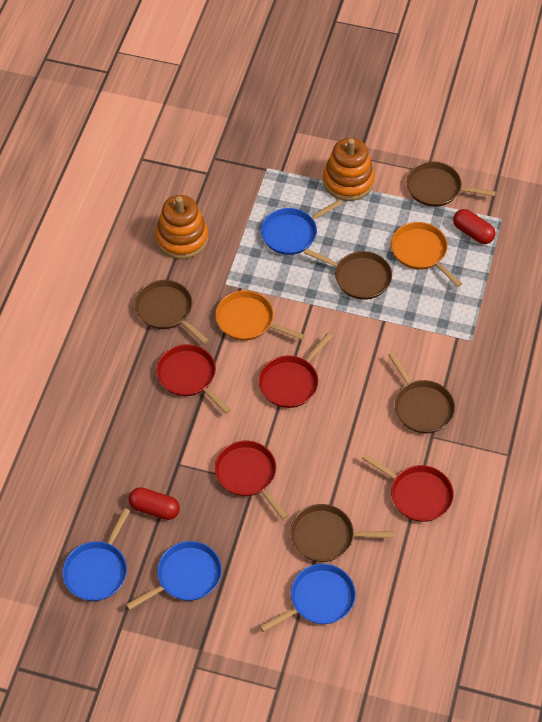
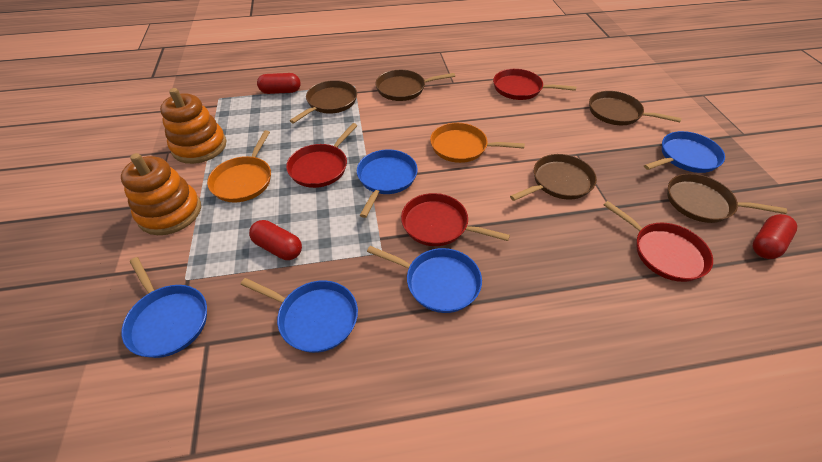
blue pan: 4 -> 5
red capsule: 2 -> 3

